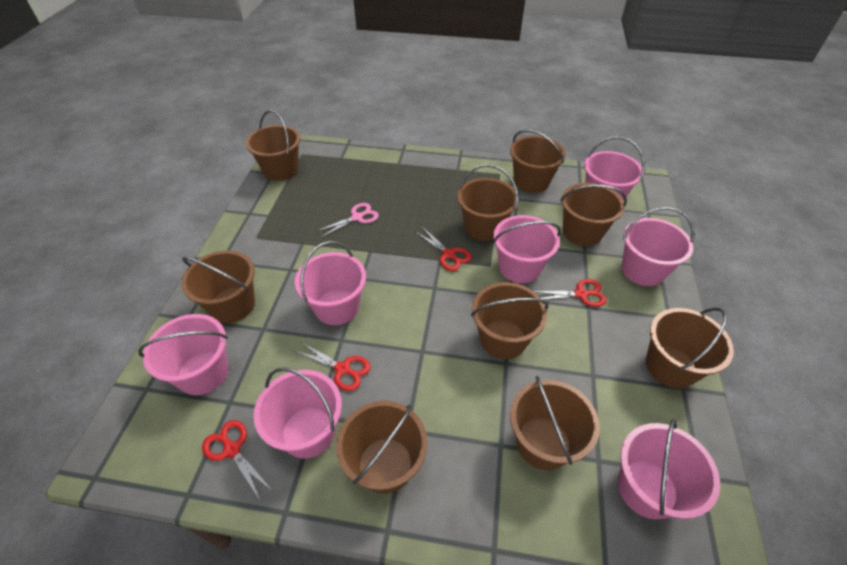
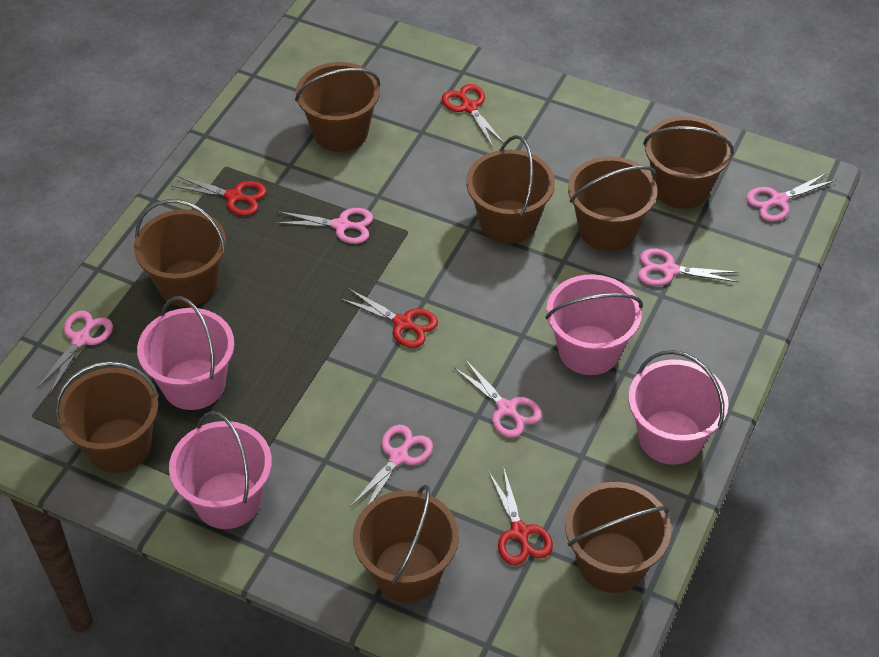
brown bucket: 9 -> 8
pink bucket: 7 -> 4
pink scissors: 1 -> 6

